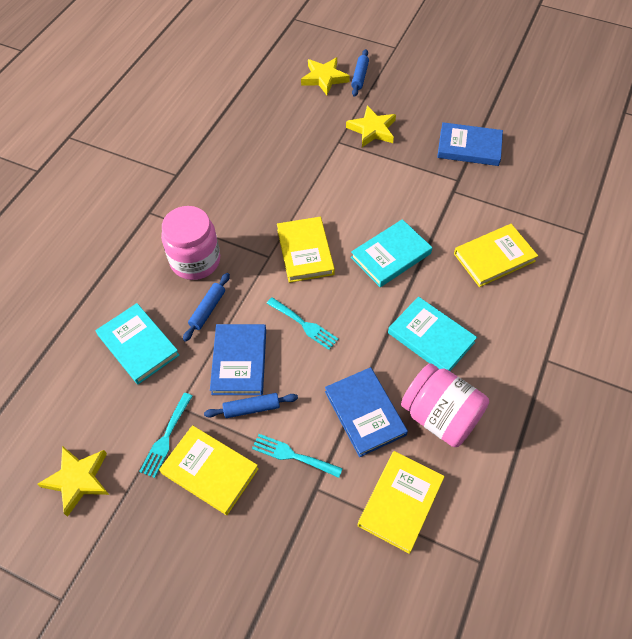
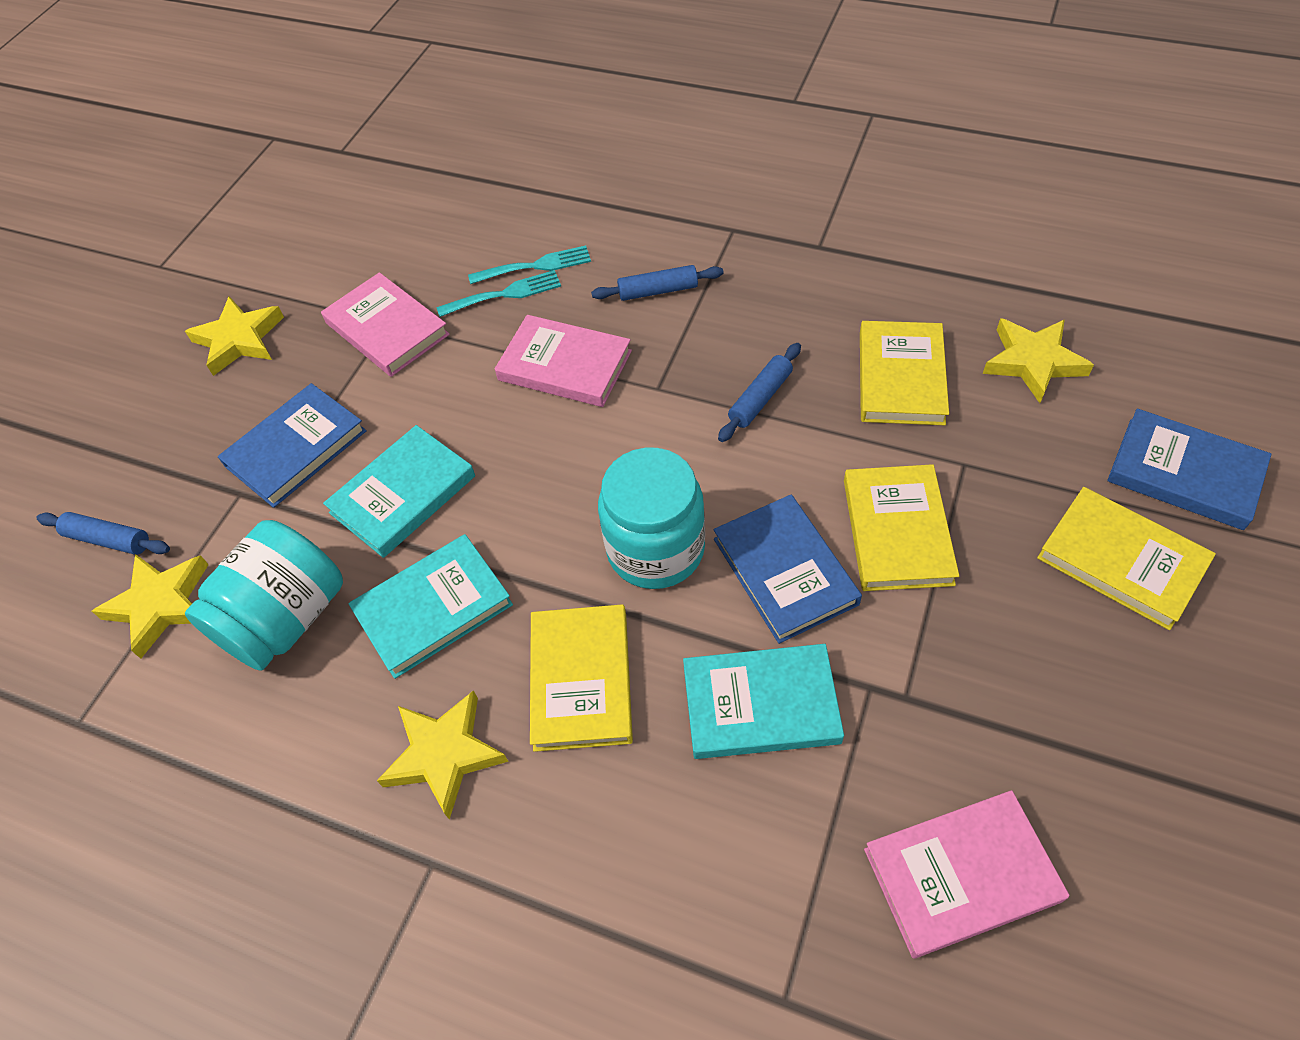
pink book: 0 -> 3
pink jar: 2 -> 0
turquoise fork: 3 -> 2
turquoise jar: 0 -> 2
yellow star: 3 -> 4

